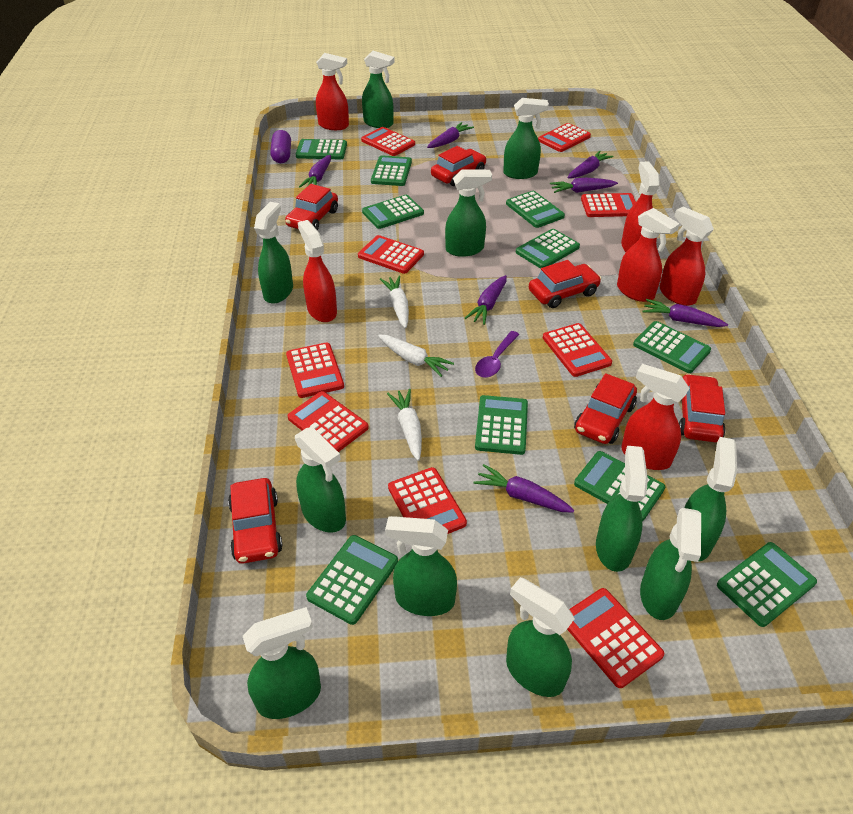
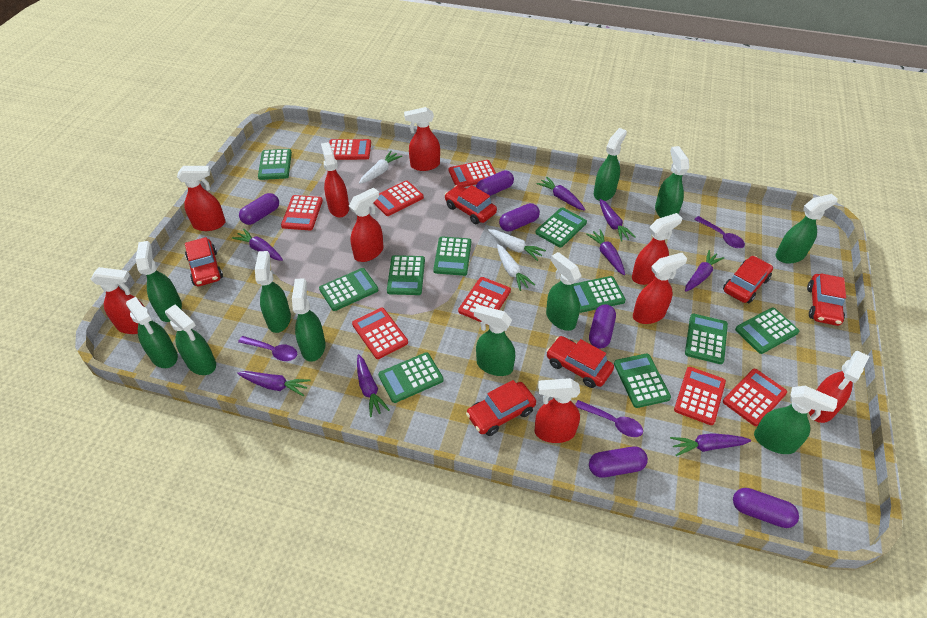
purple capsule: 1 -> 6
purple carrot: 7 -> 8
purple spoon: 1 -> 3
red calculator: 9 -> 8
red spray bottle: 6 -> 9

